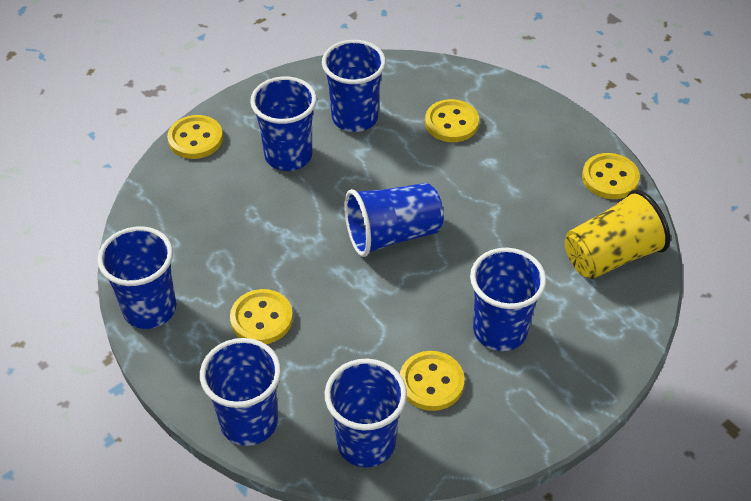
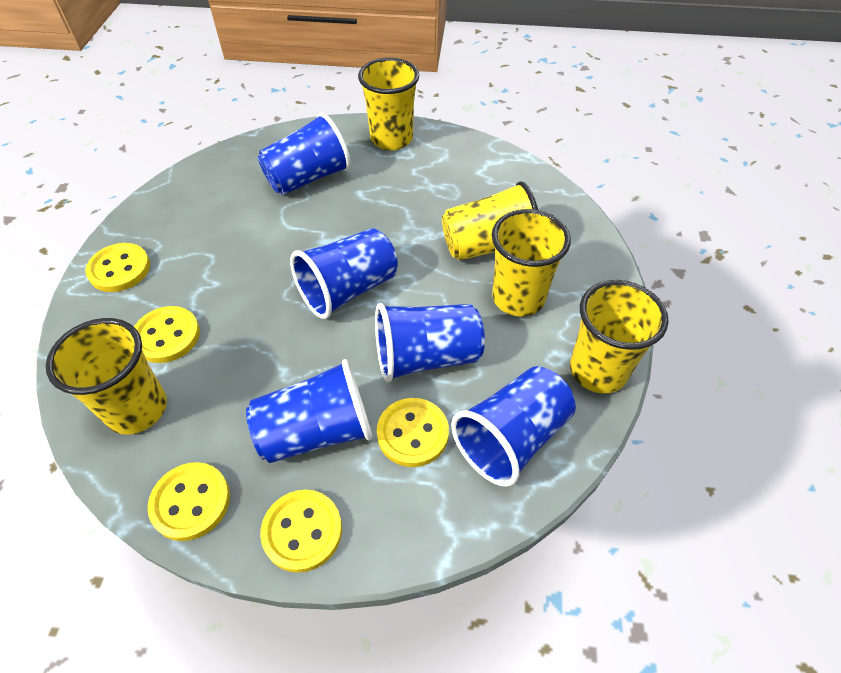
blue cup: 7 -> 5
yellow cup: 1 -> 5

